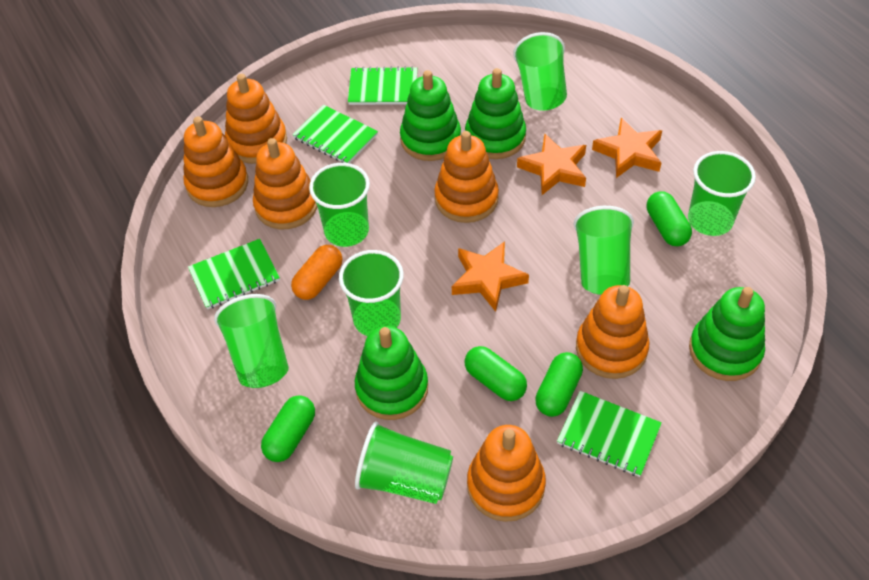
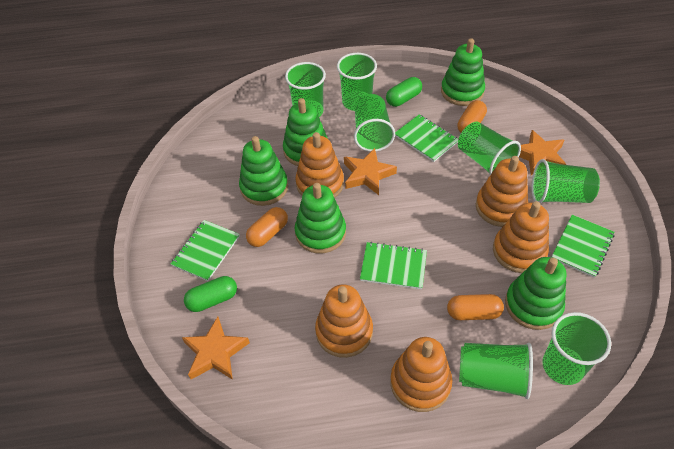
green capsule: 4 -> 2
green stacking toy: 4 -> 5
orange capsule: 1 -> 3
orange stacking toy: 6 -> 5

